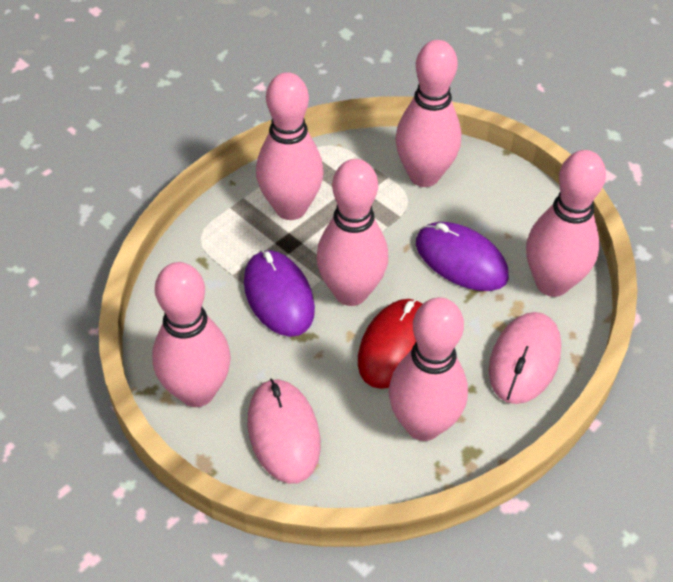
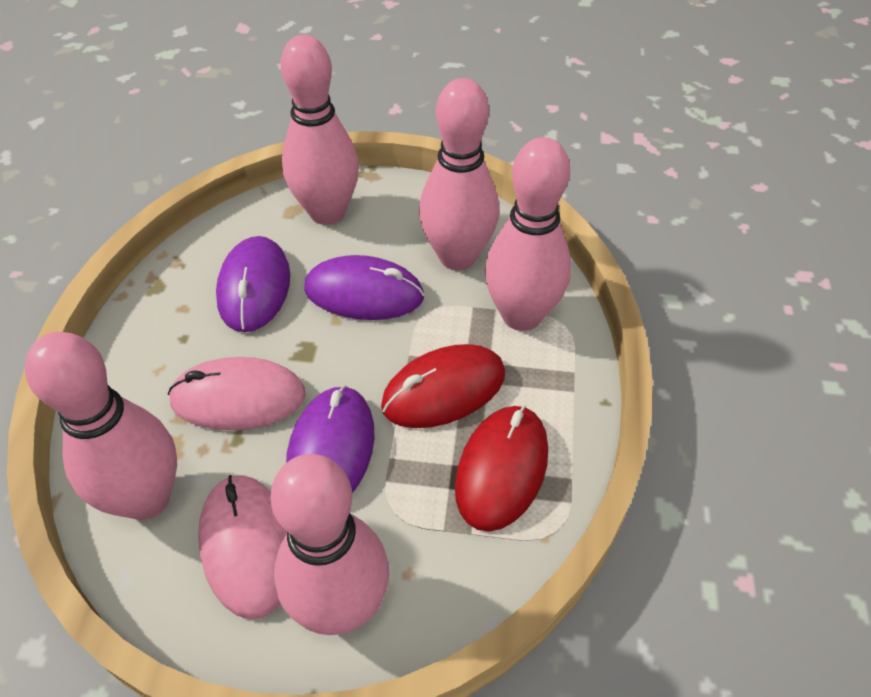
pink bowling pin: 6 -> 5
purple mouse: 2 -> 3
red mouse: 1 -> 2

